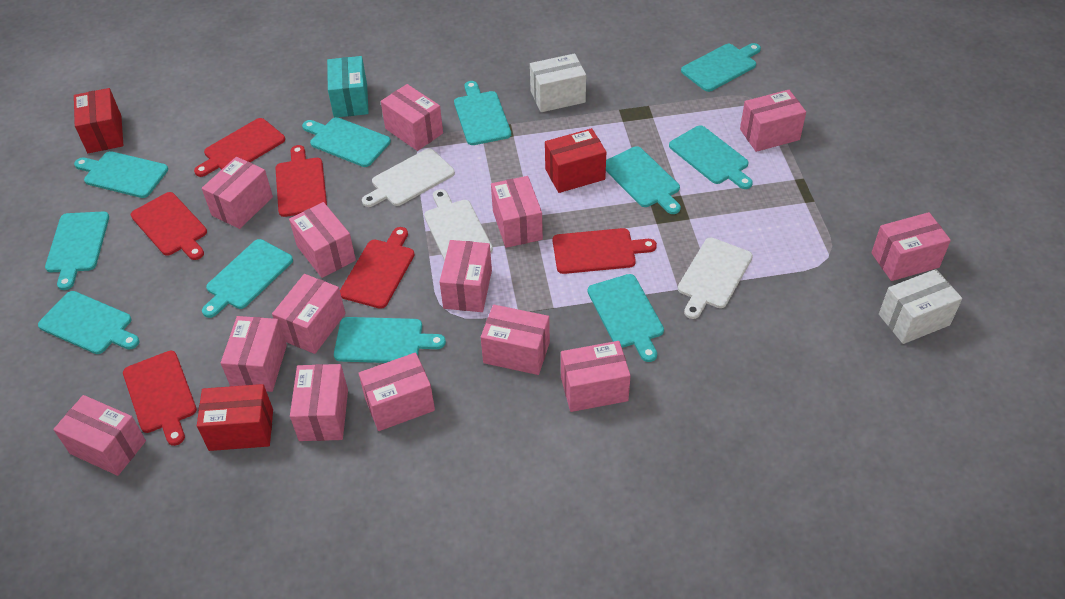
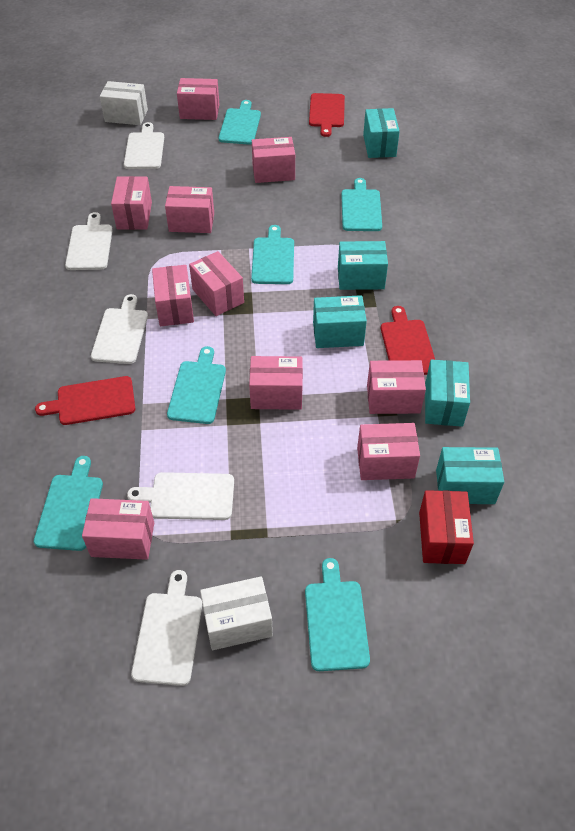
pink box: 14 -> 10
red box: 3 -> 1
red cutting board: 6 -> 3
turquoise box: 1 -> 5
turquoise cutting board: 11 -> 6
white cutting board: 3 -> 5

